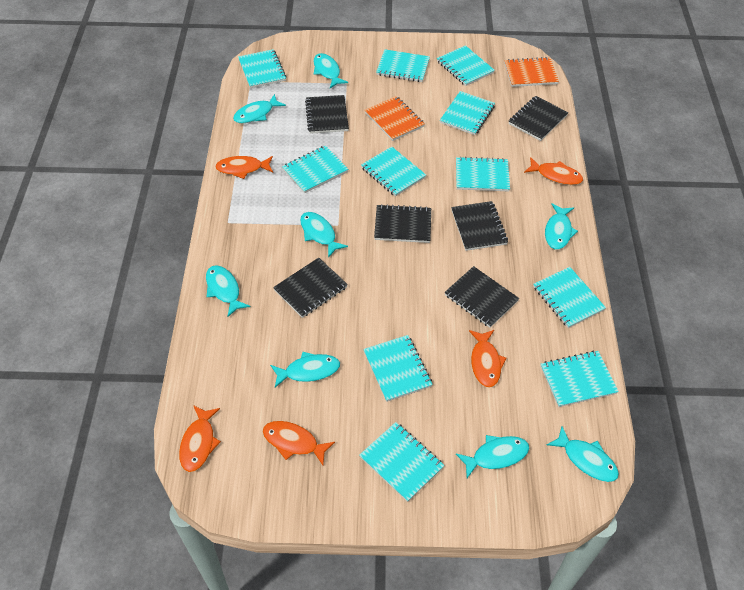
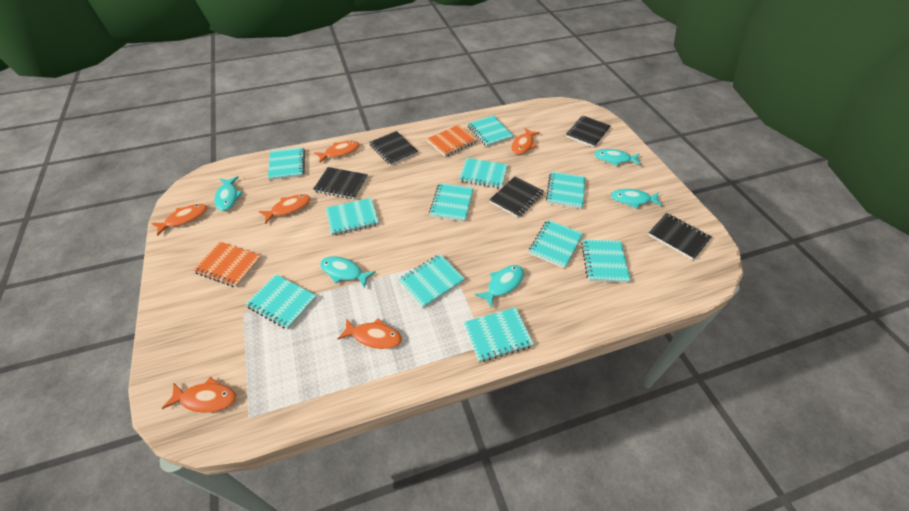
black notebook: 6 -> 5
orange fish: 5 -> 6
turquoise fish: 8 -> 5

